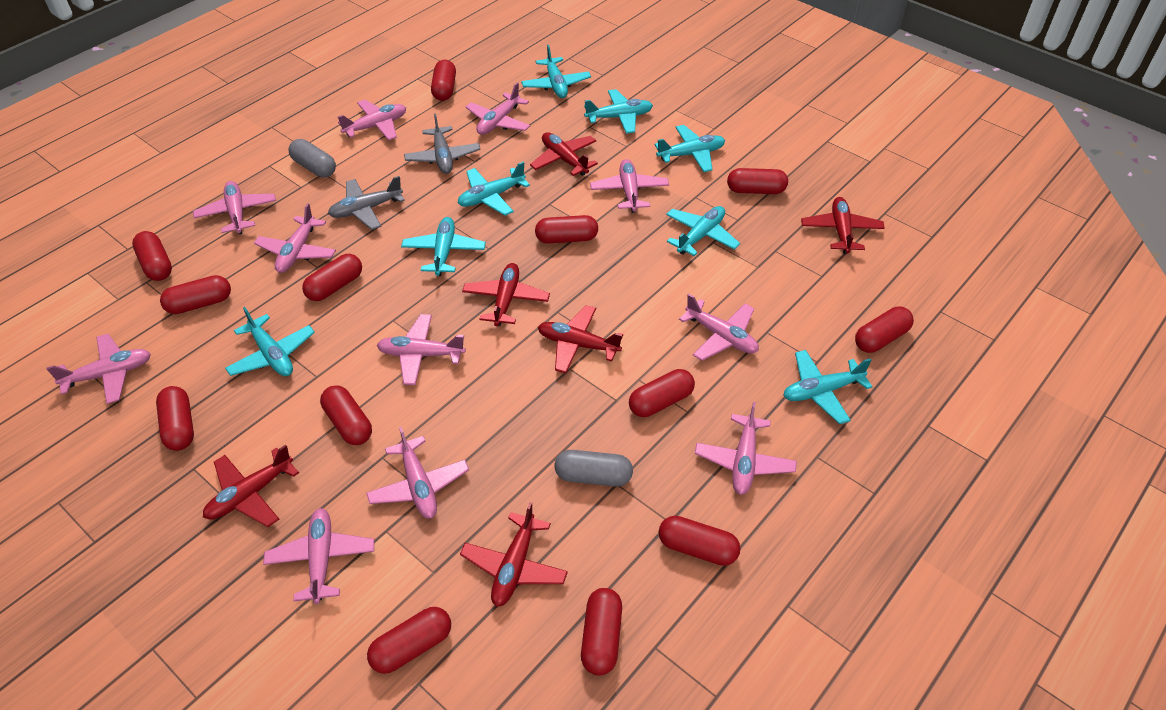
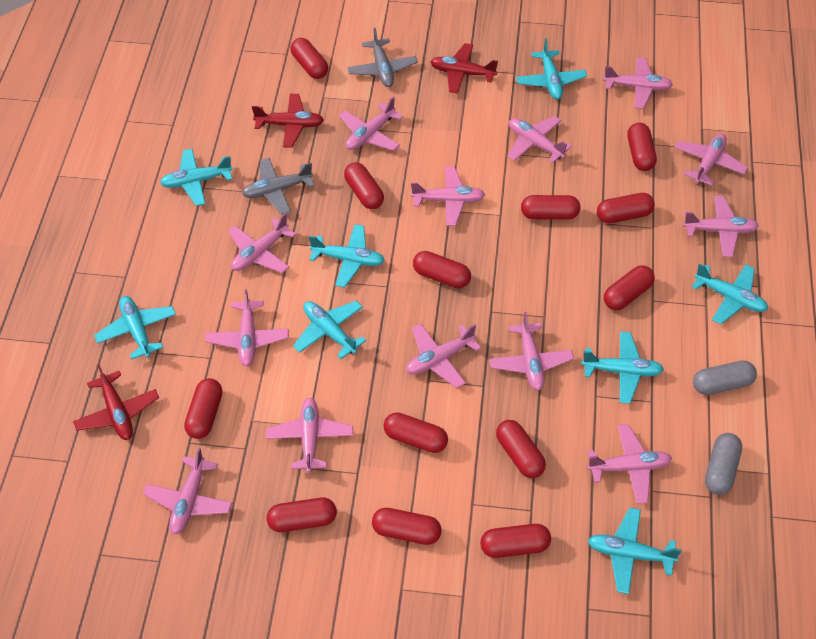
pink plane: 11 -> 13
red plane: 6 -> 3

